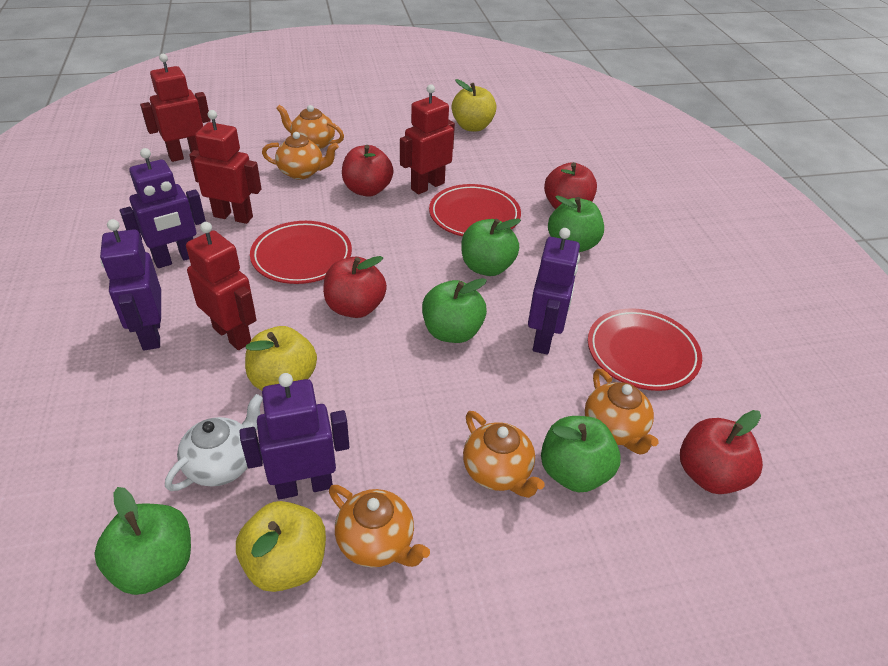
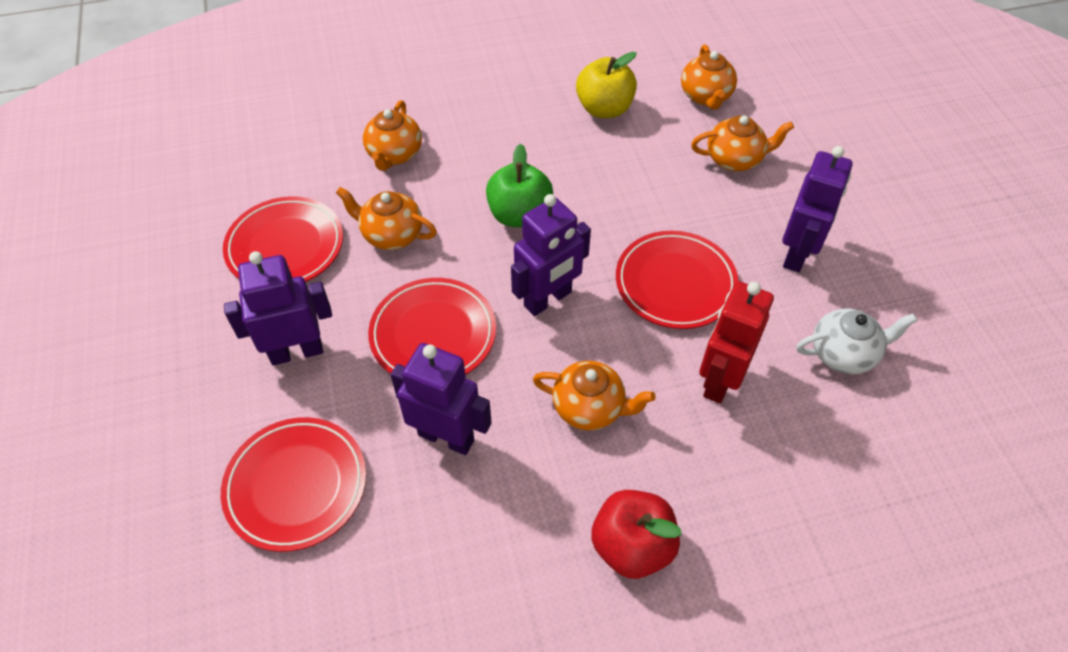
green apple: 5 -> 1
red apple: 4 -> 1
red plate: 3 -> 4
red robot: 4 -> 1
yellow apple: 3 -> 1

